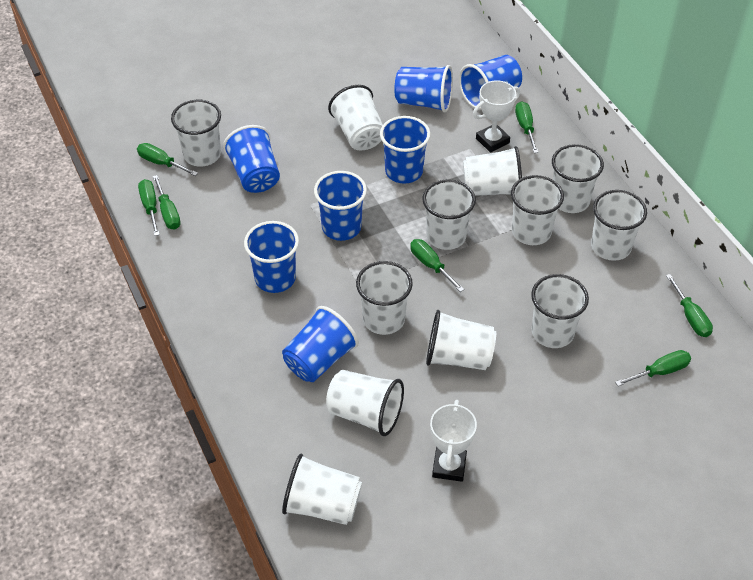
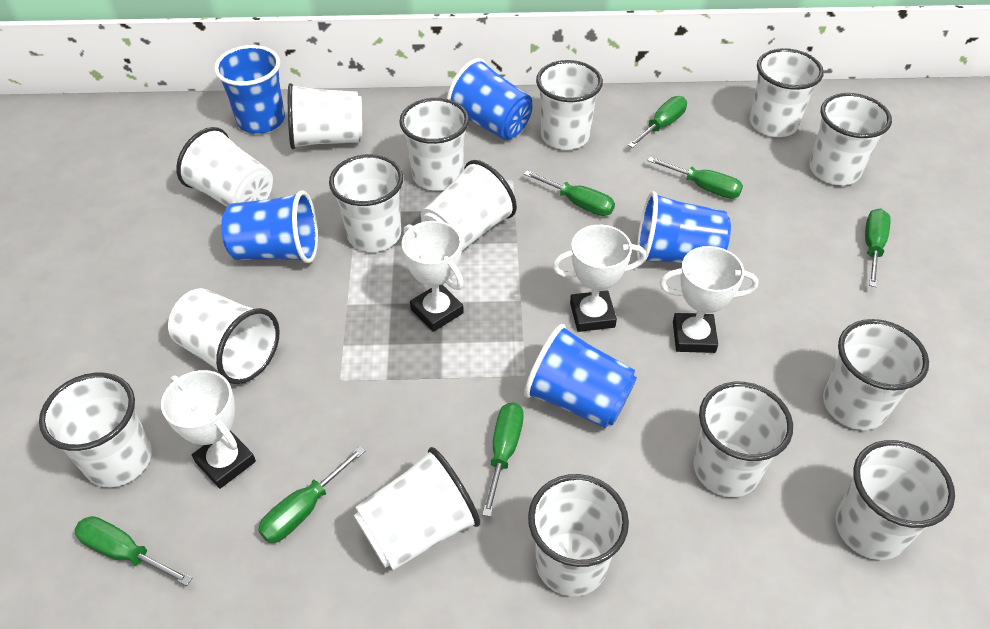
blue cup: 7 -> 5
white cup: 12 -> 15
white trophy: 2 -> 4

